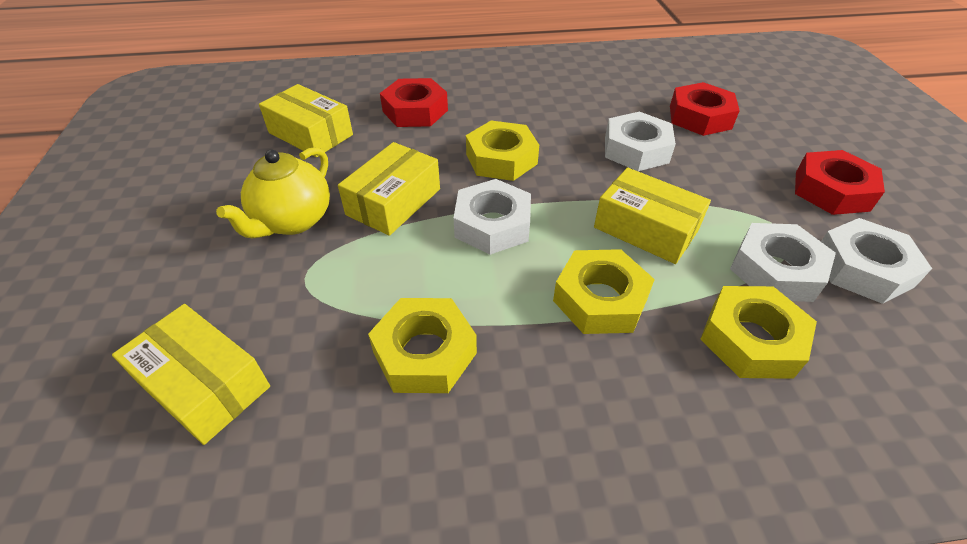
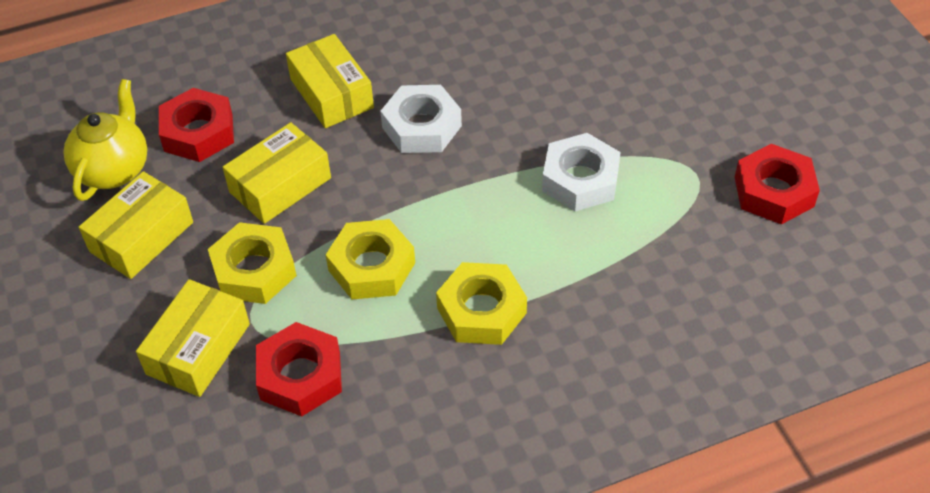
white nut: 4 -> 2
yellow nut: 4 -> 3

